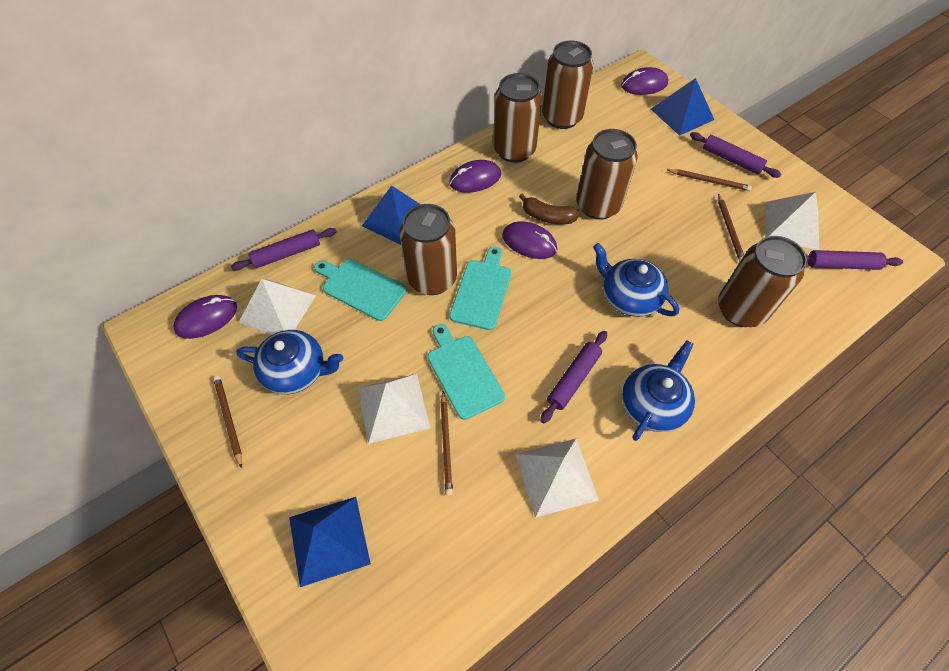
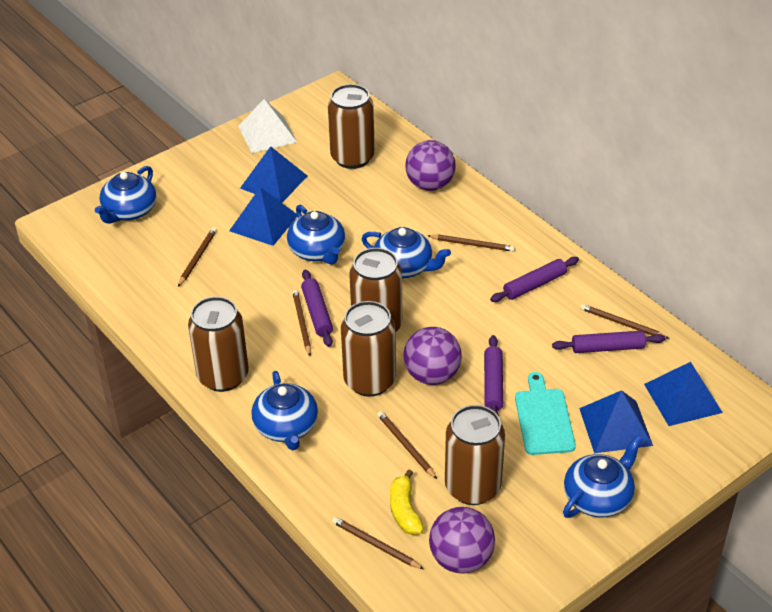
blue pyramid: 3 -> 4
blue teapot: 3 -> 5
brown banana: 1 -> 0
brown pencil: 4 -> 6
purple ball: 0 -> 3
purple mouse: 4 -> 0
turquoise cutting board: 3 -> 1
white pyramid: 4 -> 1
yellow banana: 0 -> 1

